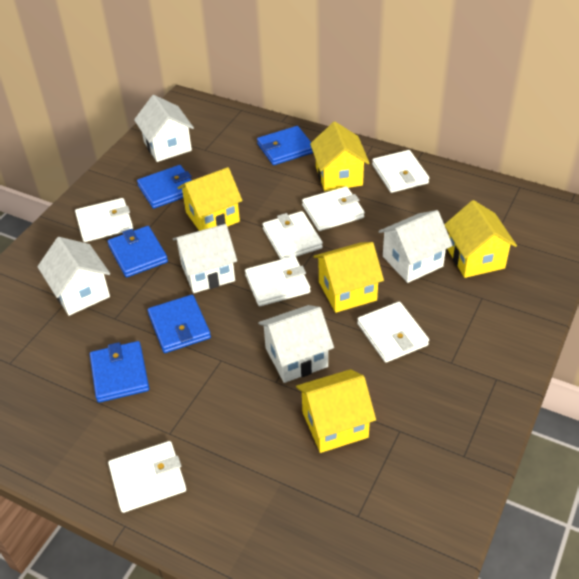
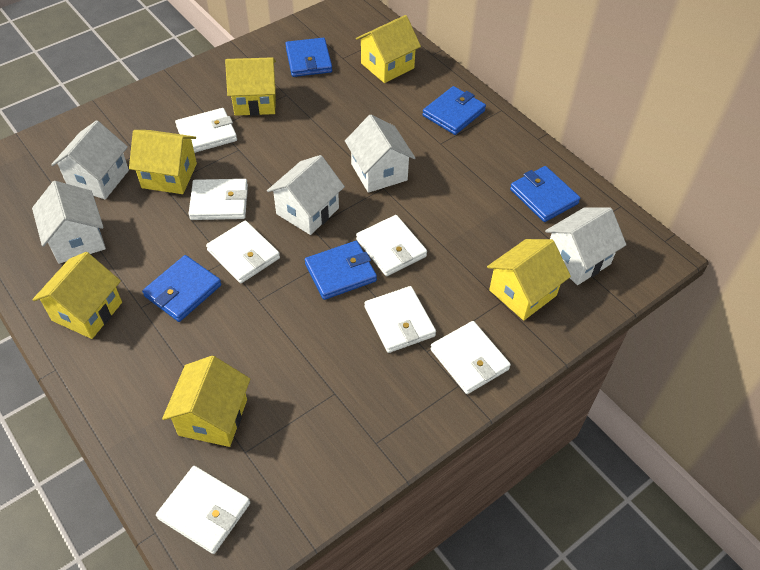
yellow house: 5 -> 6

